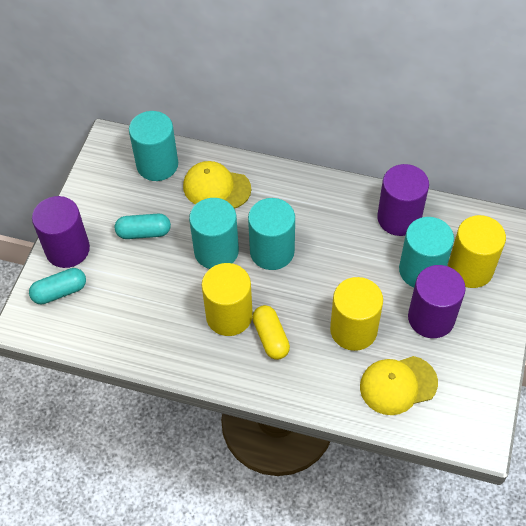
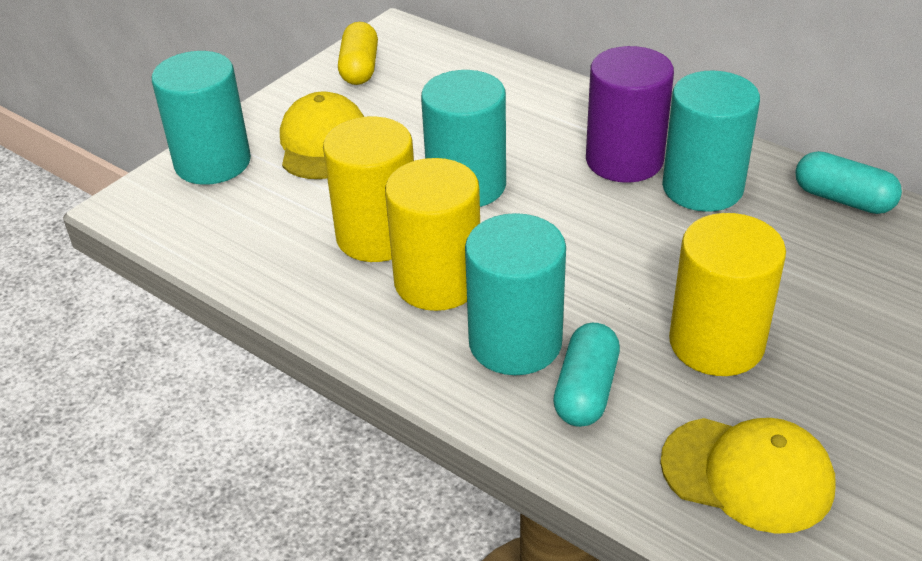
purple cylinder: 3 -> 1

